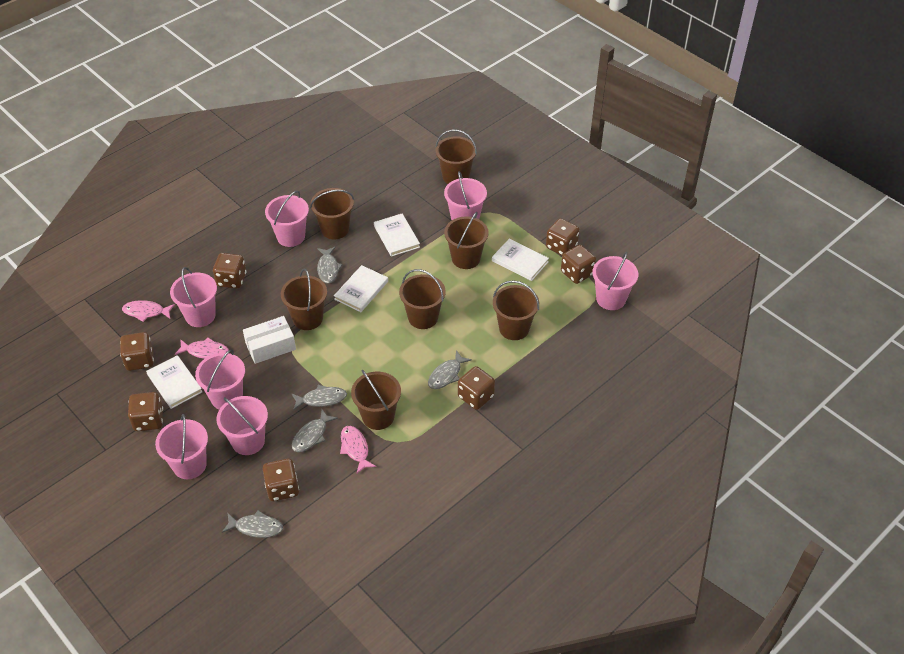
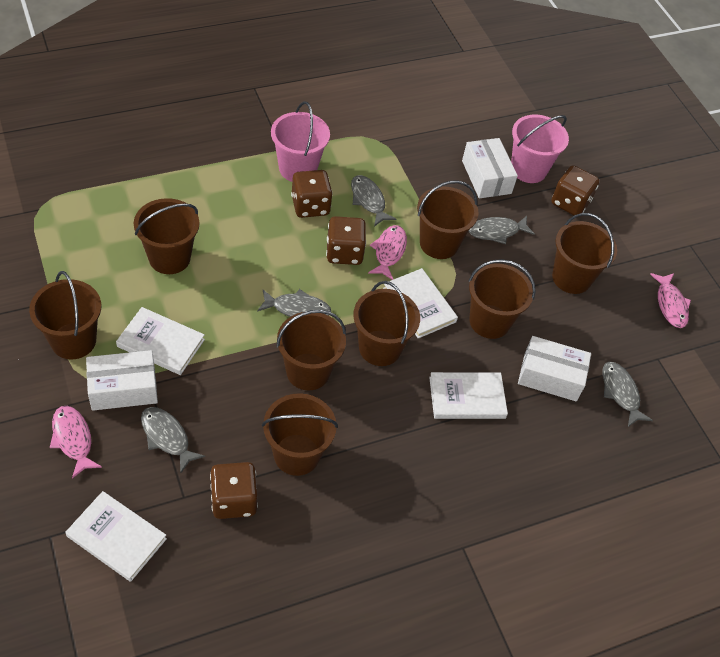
brown bucket: 7 -> 8
brown dice: 7 -> 4
pink bucket: 7 -> 2
white box: 1 -> 3

